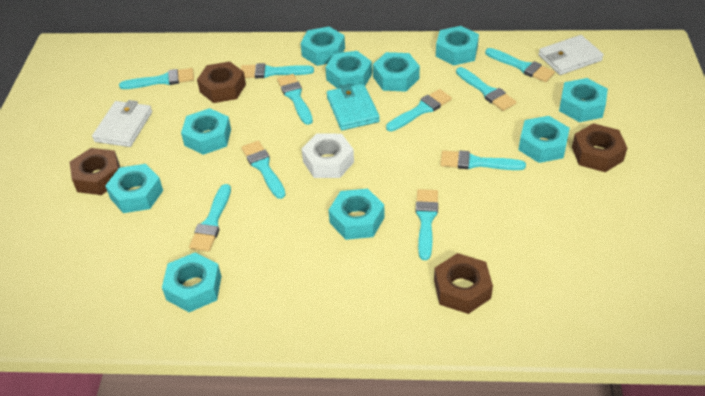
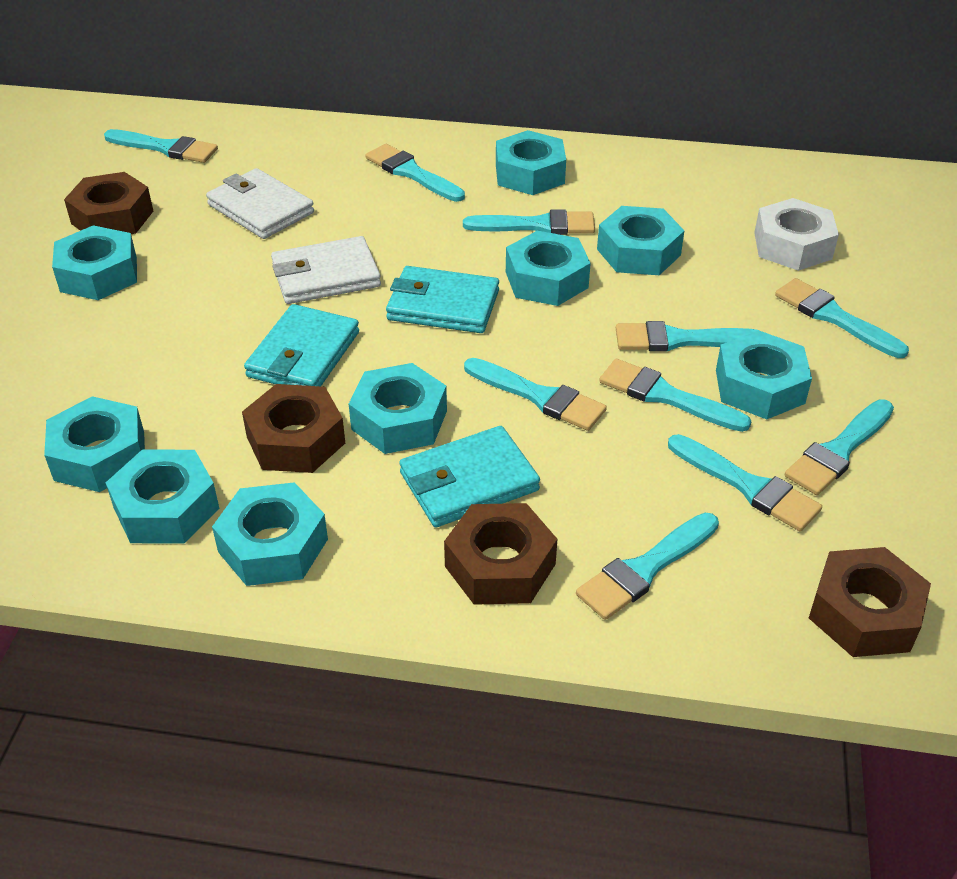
turquoise nut: 10 -> 9
turquoise wallet: 1 -> 3

